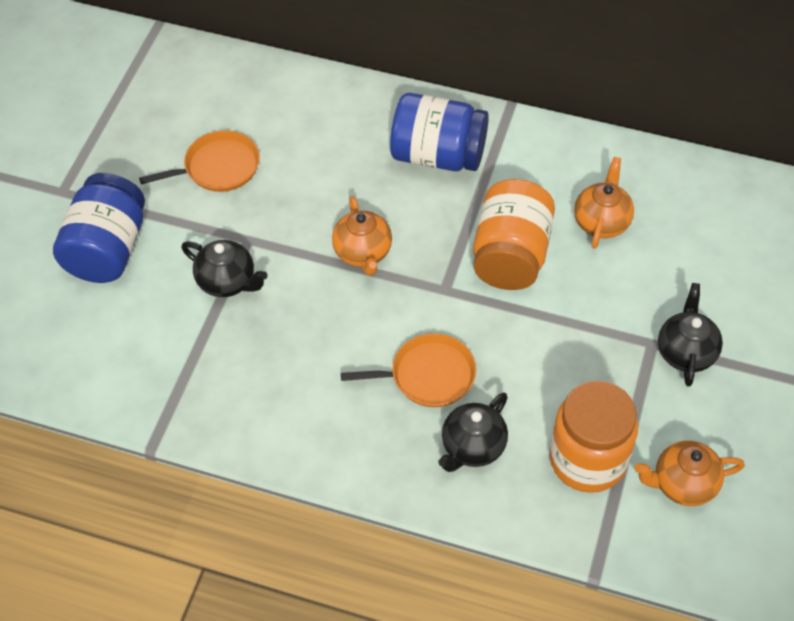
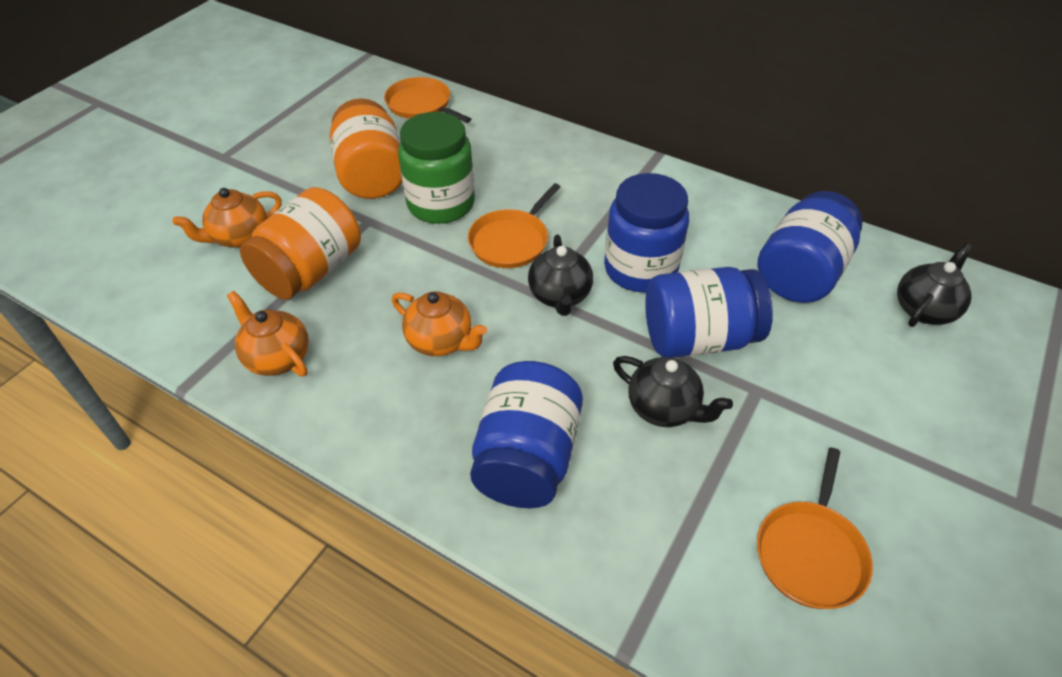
blue jar: 2 -> 4
green jar: 0 -> 1
orange pan: 2 -> 3

